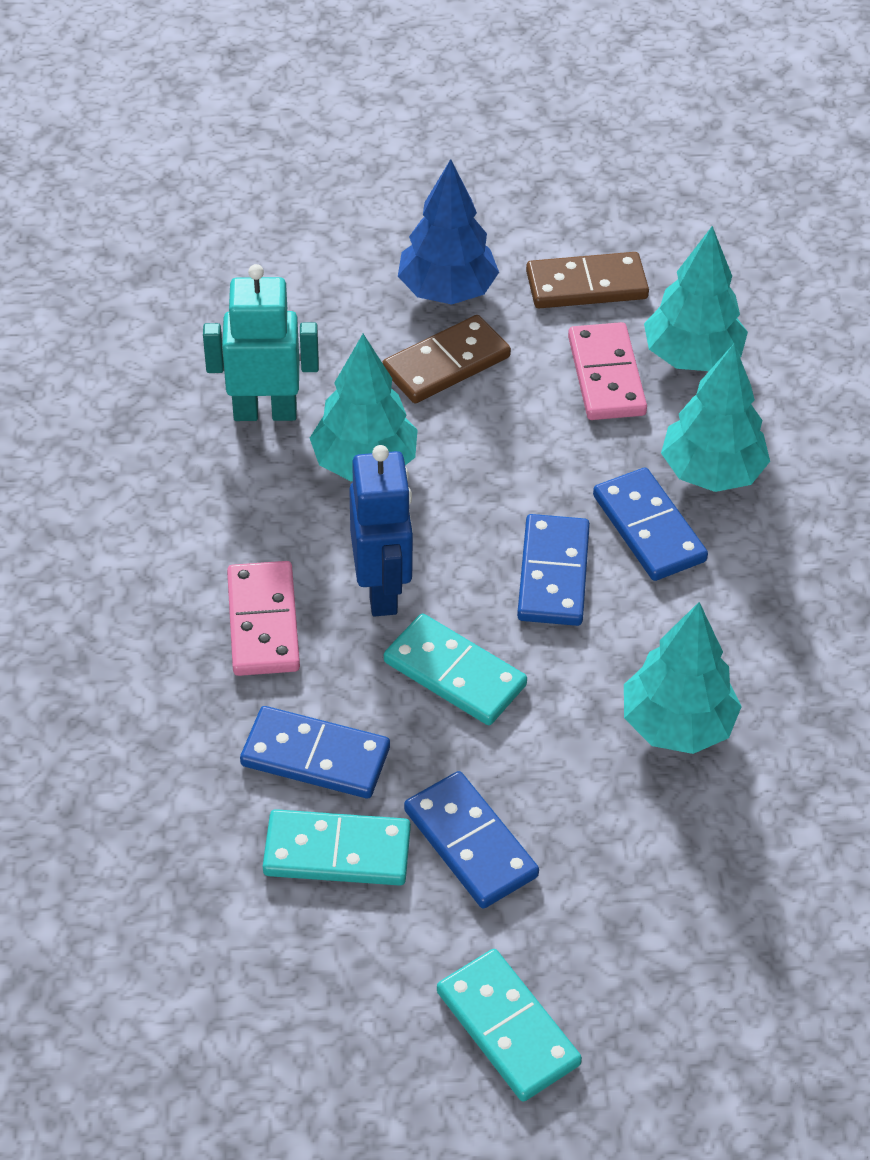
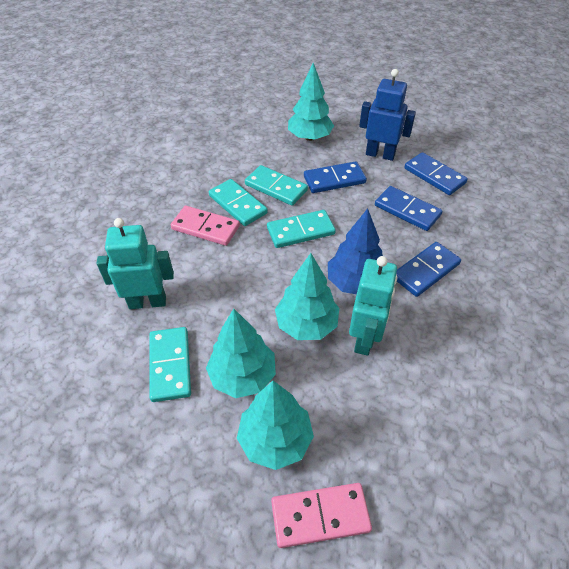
brown domino: 2 -> 0
turquoise domino: 3 -> 4
turquoise robot: 1 -> 2

